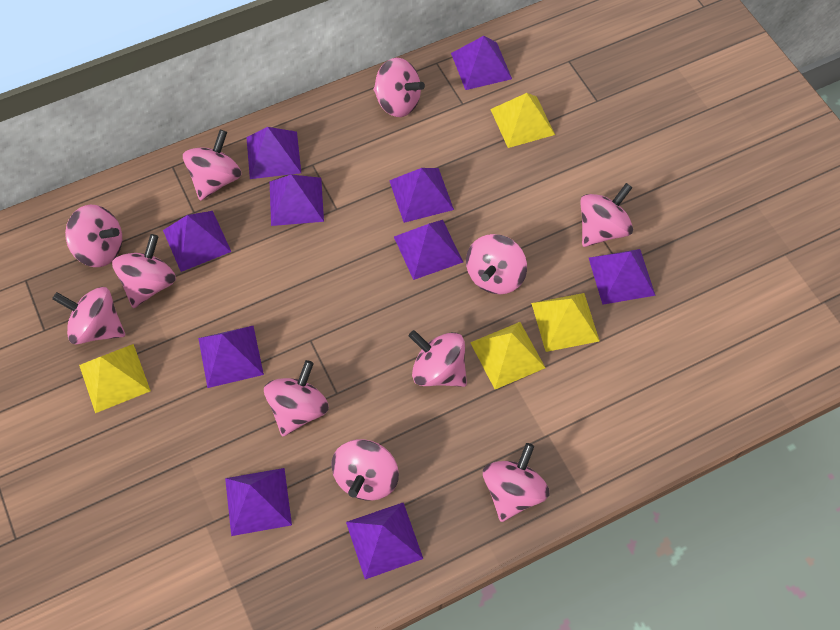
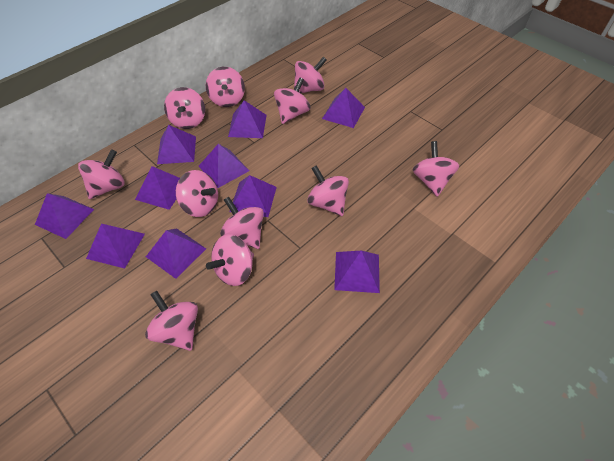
yellow pyramid: 4 -> 0

